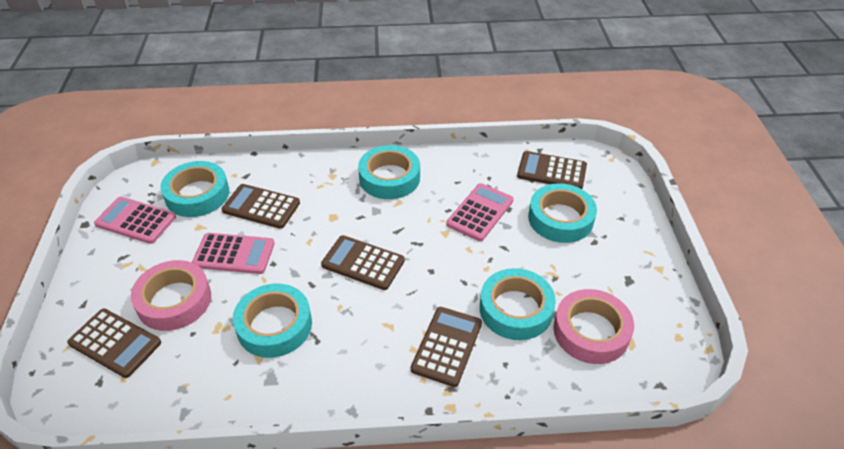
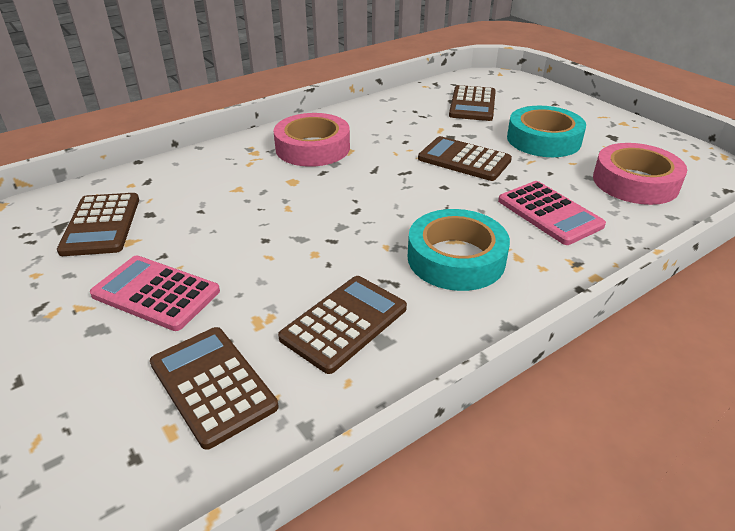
pink calculator: 3 -> 2
turquoise tape: 5 -> 2

